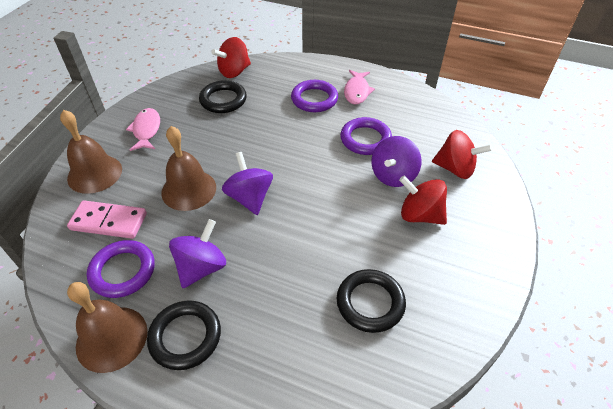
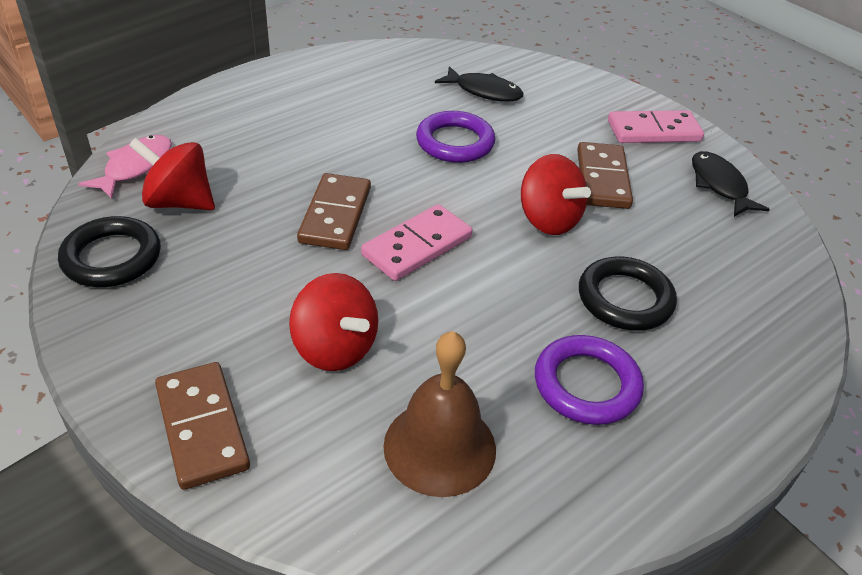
black fish: 0 -> 2
black ring: 3 -> 2
brown bell: 3 -> 1
brown domino: 0 -> 3
pink domino: 1 -> 2
pink fish: 2 -> 1
purple ring: 3 -> 2
purple spinning top: 3 -> 0

